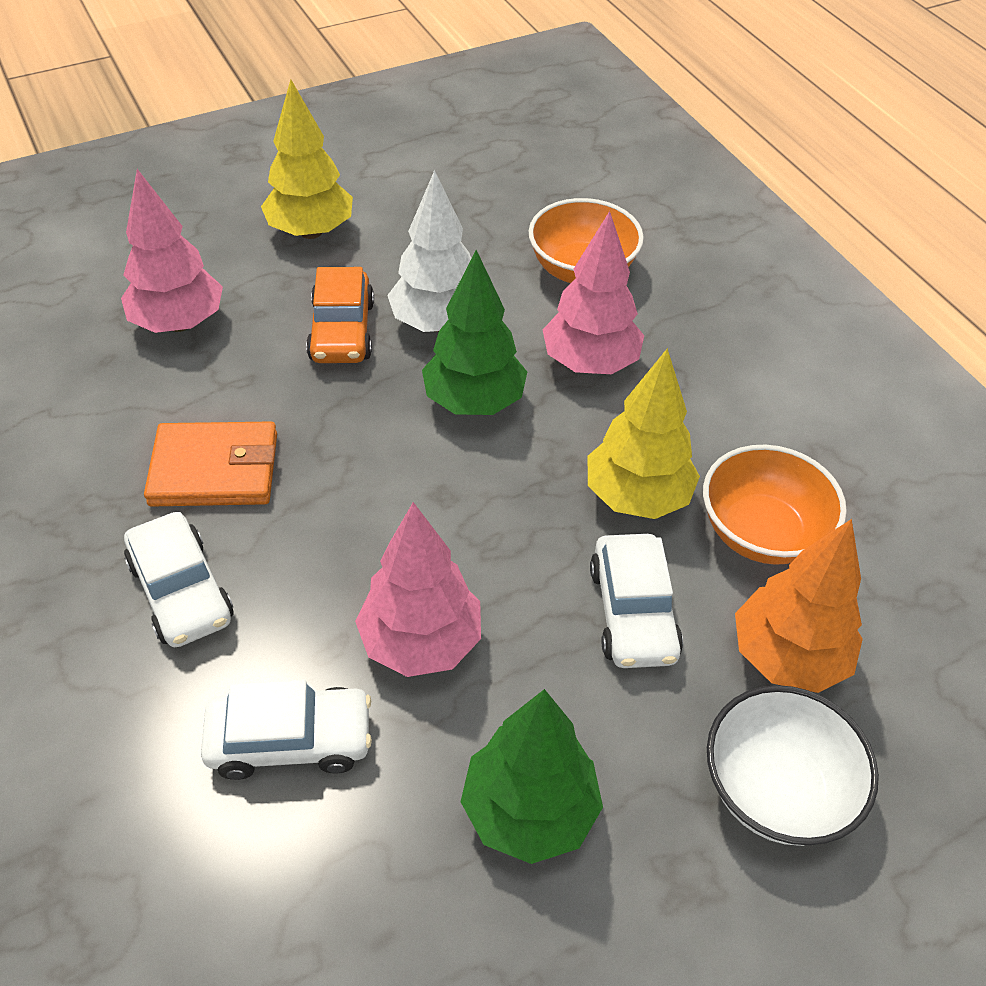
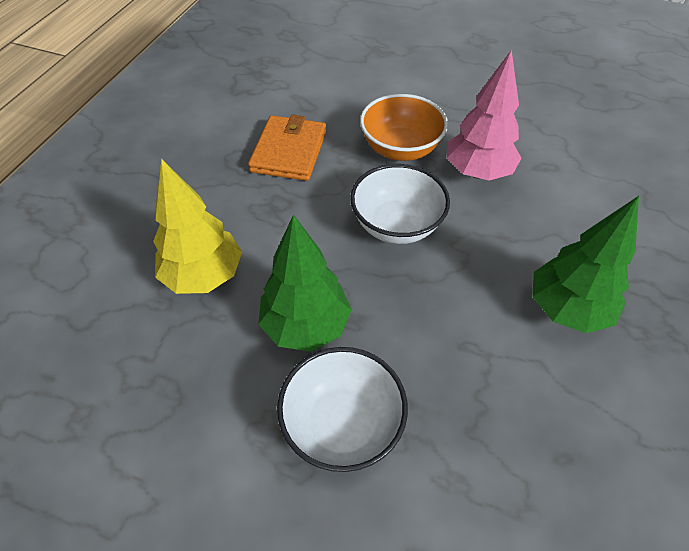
orange bowl: 2 -> 1
orange car: 1 -> 0
orange tree: 1 -> 0
pink tree: 3 -> 1
white bowl: 1 -> 2
white car: 3 -> 0
white tree: 1 -> 0
yellow tree: 2 -> 1

